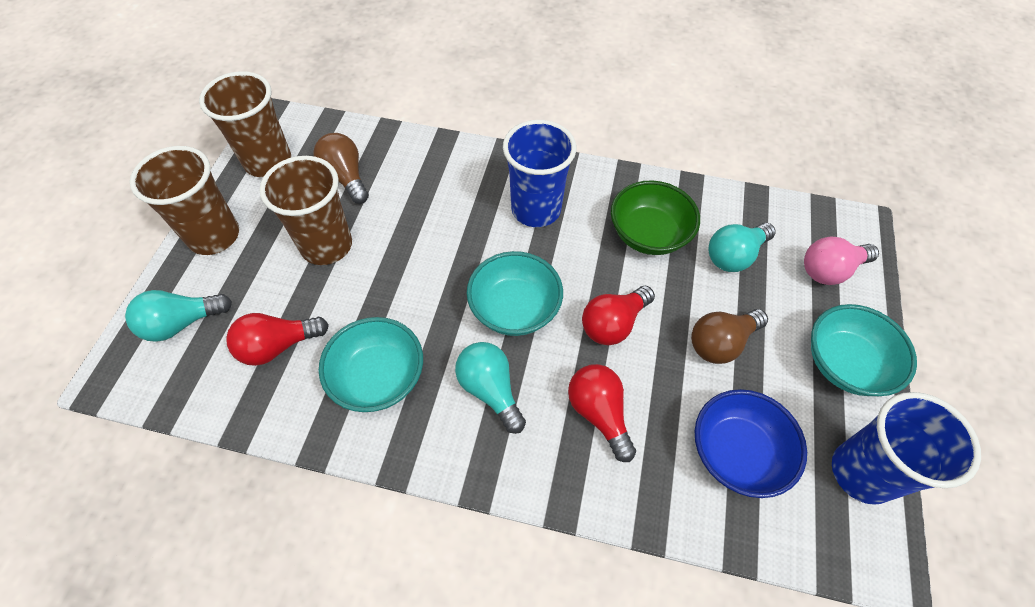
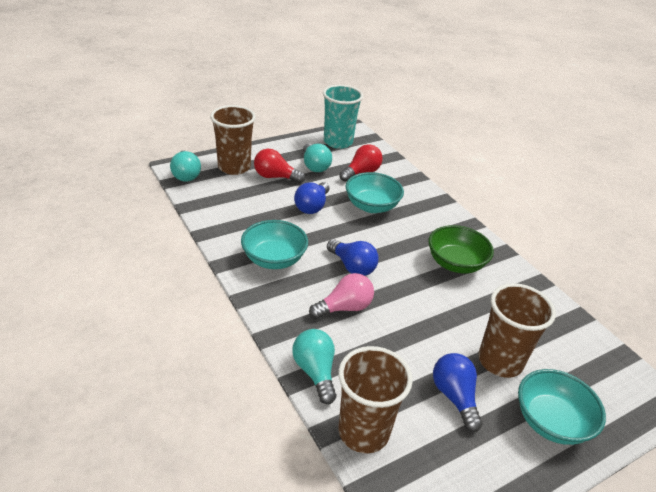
blue bowl: 1 -> 0
blue cup: 2 -> 0
blue light bulb: 0 -> 3
brown light bulb: 2 -> 0
red light bulb: 3 -> 2
turquoise cup: 0 -> 1

